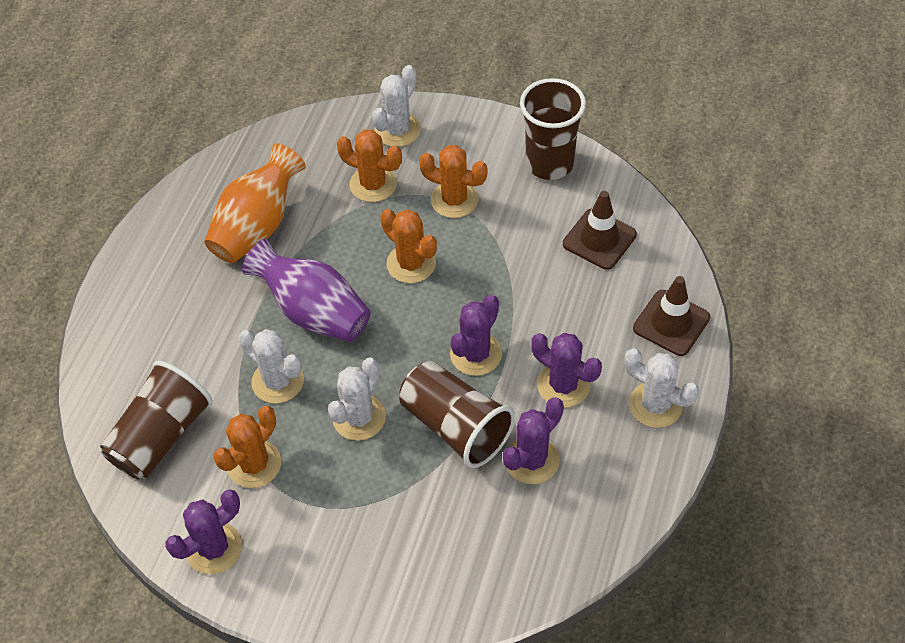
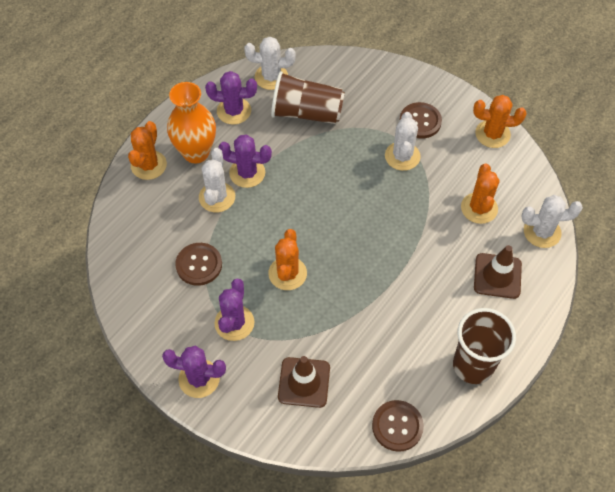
brown button: 0 -> 3
brown cup: 3 -> 2
purple vase: 1 -> 0

